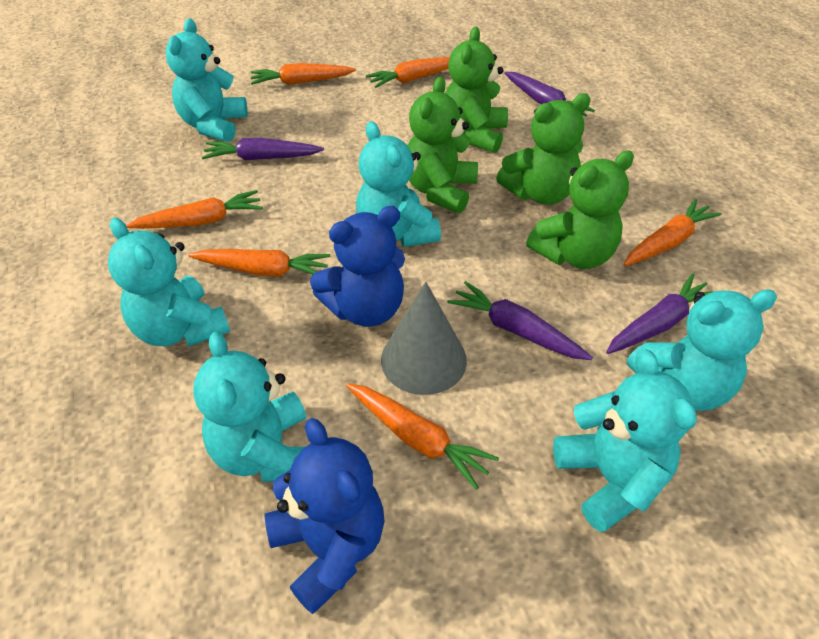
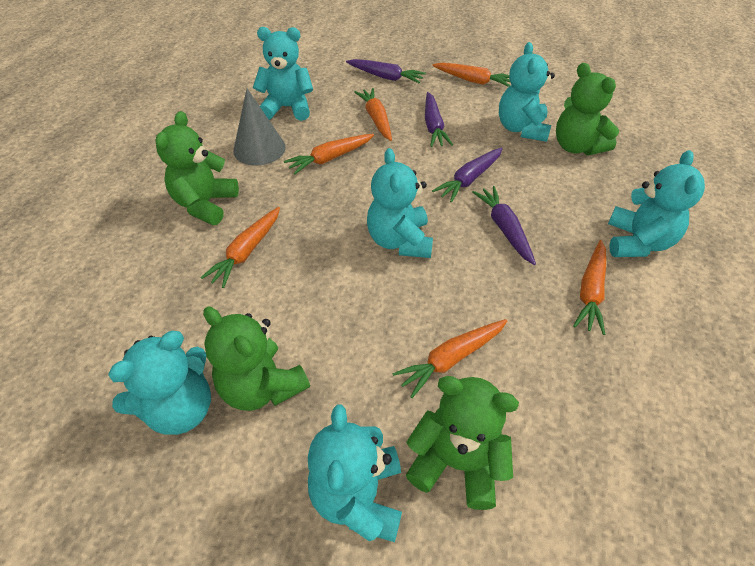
blue teddy bear: 2 -> 0

